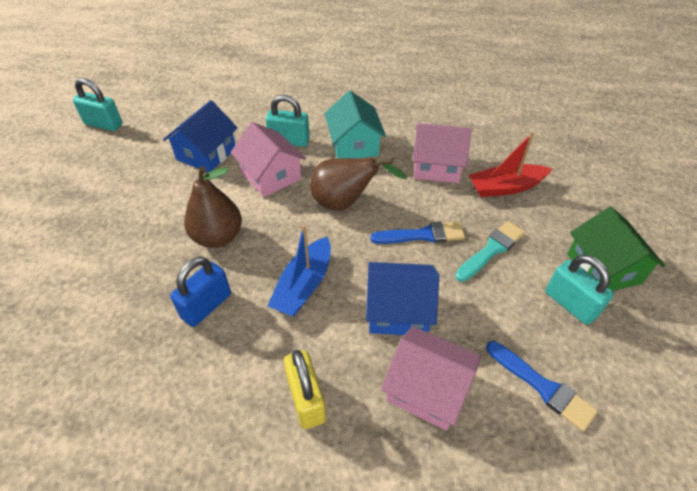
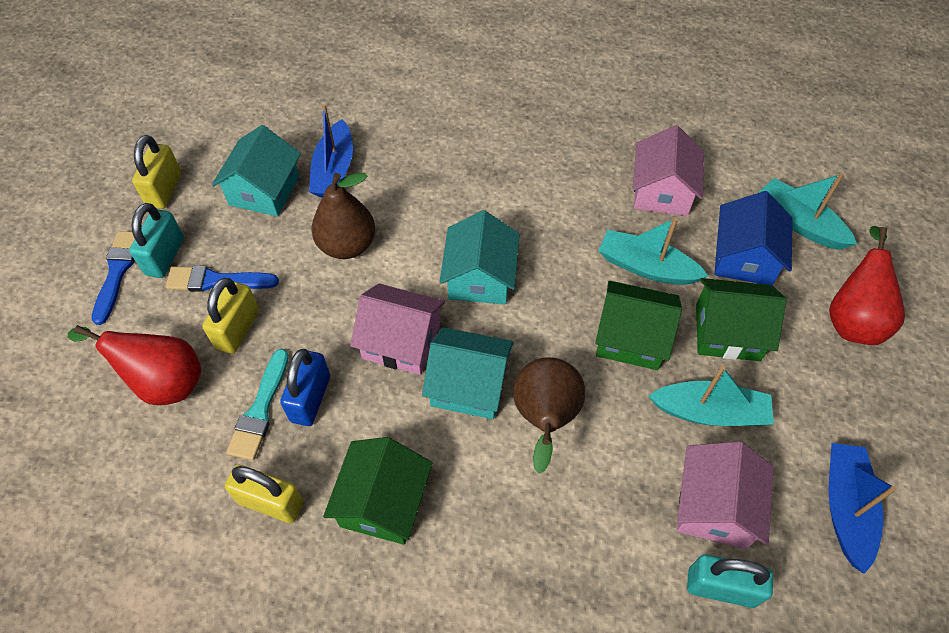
blue boat: 1 -> 2
blue house: 2 -> 1
green house: 1 -> 3
red boat: 1 -> 0
red pear: 0 -> 2
turquoise boat: 0 -> 3
turquoise house: 1 -> 3
turquoise padlock: 3 -> 2
yellow padlock: 1 -> 3

